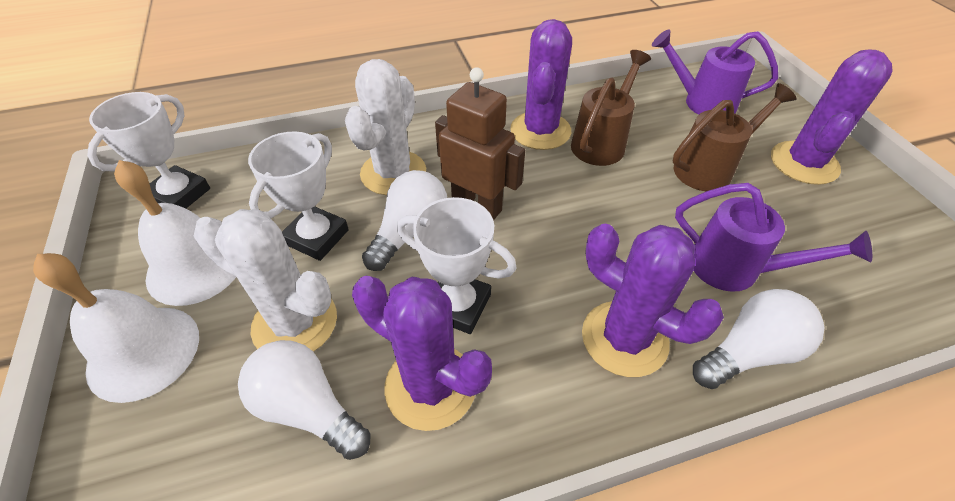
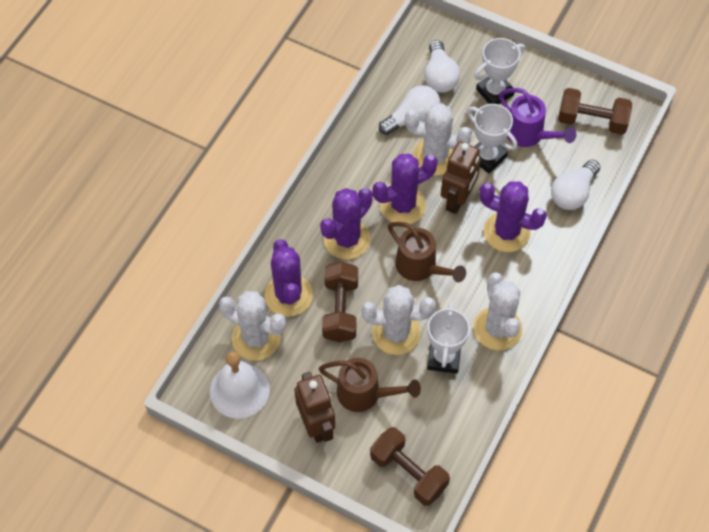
brown dumbbell: 0 -> 3
brown robot: 1 -> 2
purple watering can: 2 -> 1
white bell: 2 -> 1
white cactus: 2 -> 4

